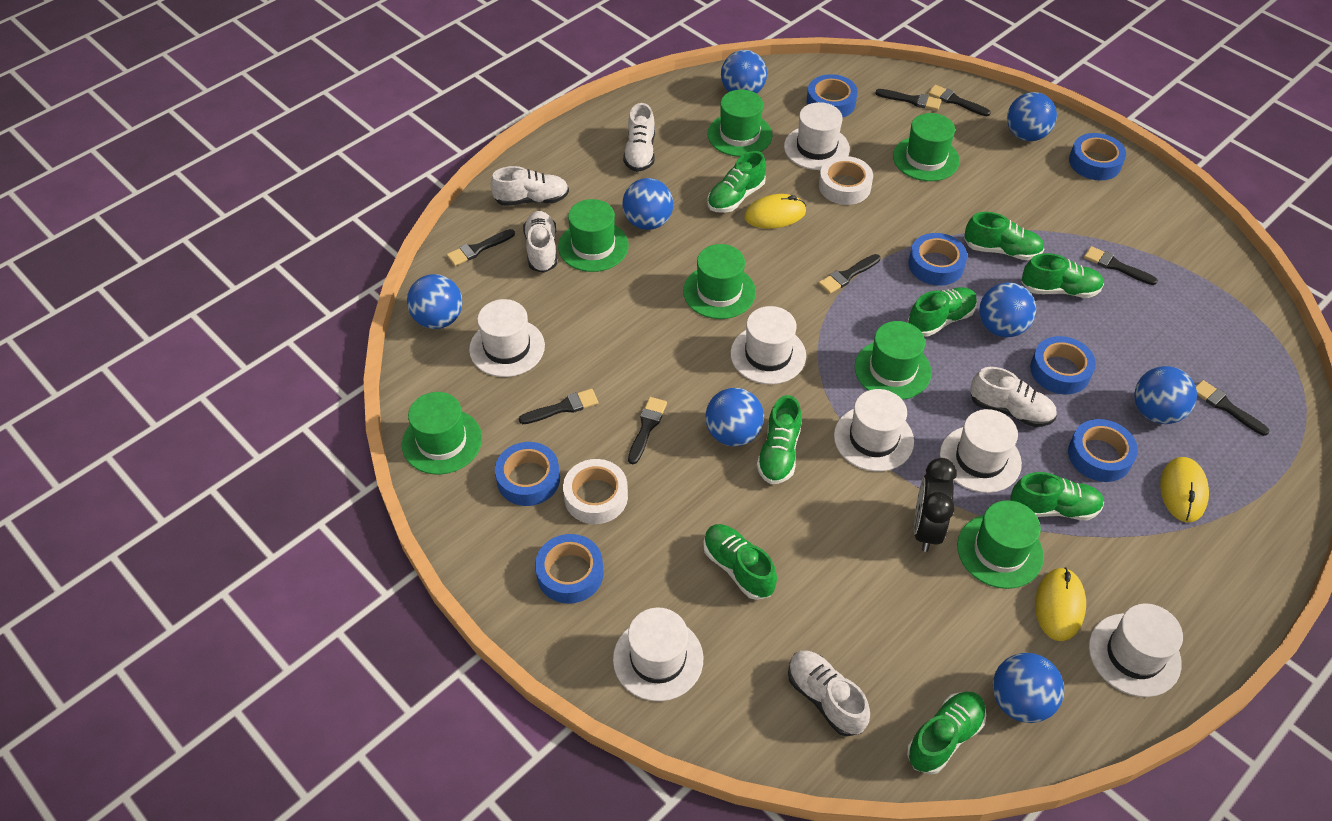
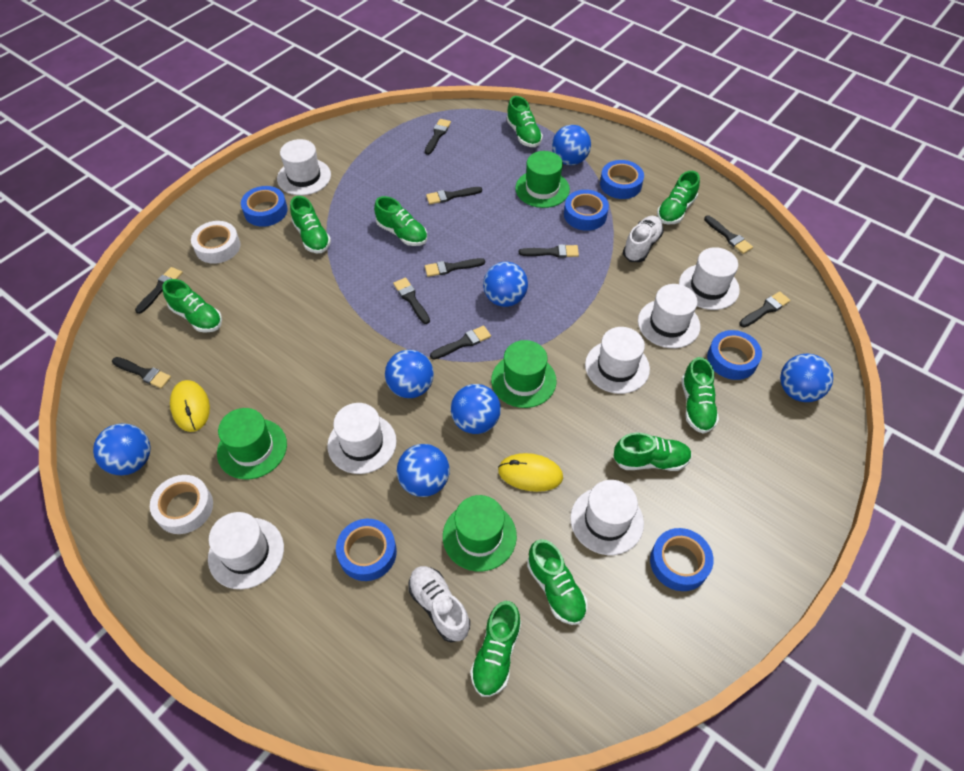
black brush: 8 -> 10
black clock: 1 -> 0
blue ball: 8 -> 7
blue tape: 7 -> 6
green hat: 7 -> 4
green shoe: 8 -> 9
white shoe: 5 -> 2
yellow mouse: 3 -> 2

